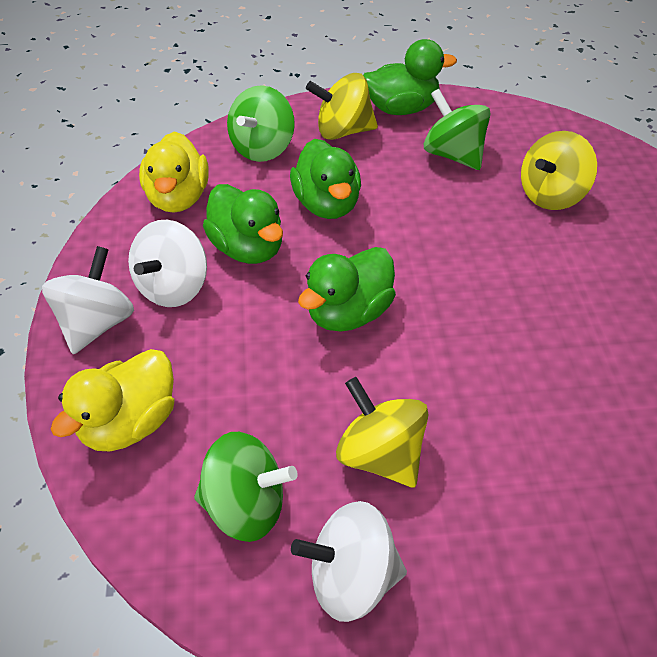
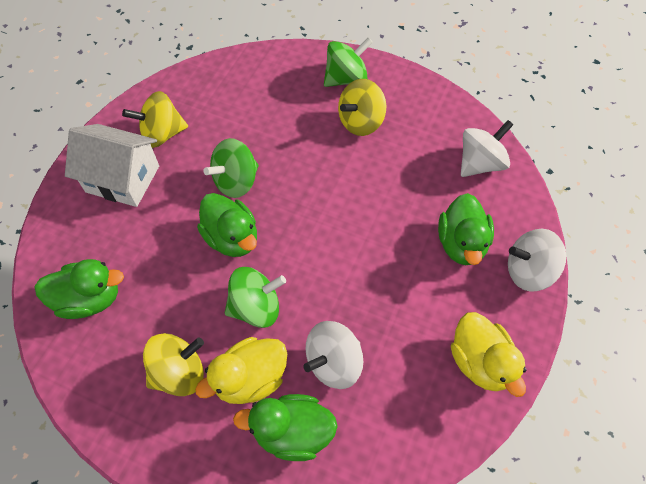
white house: 0 -> 1

